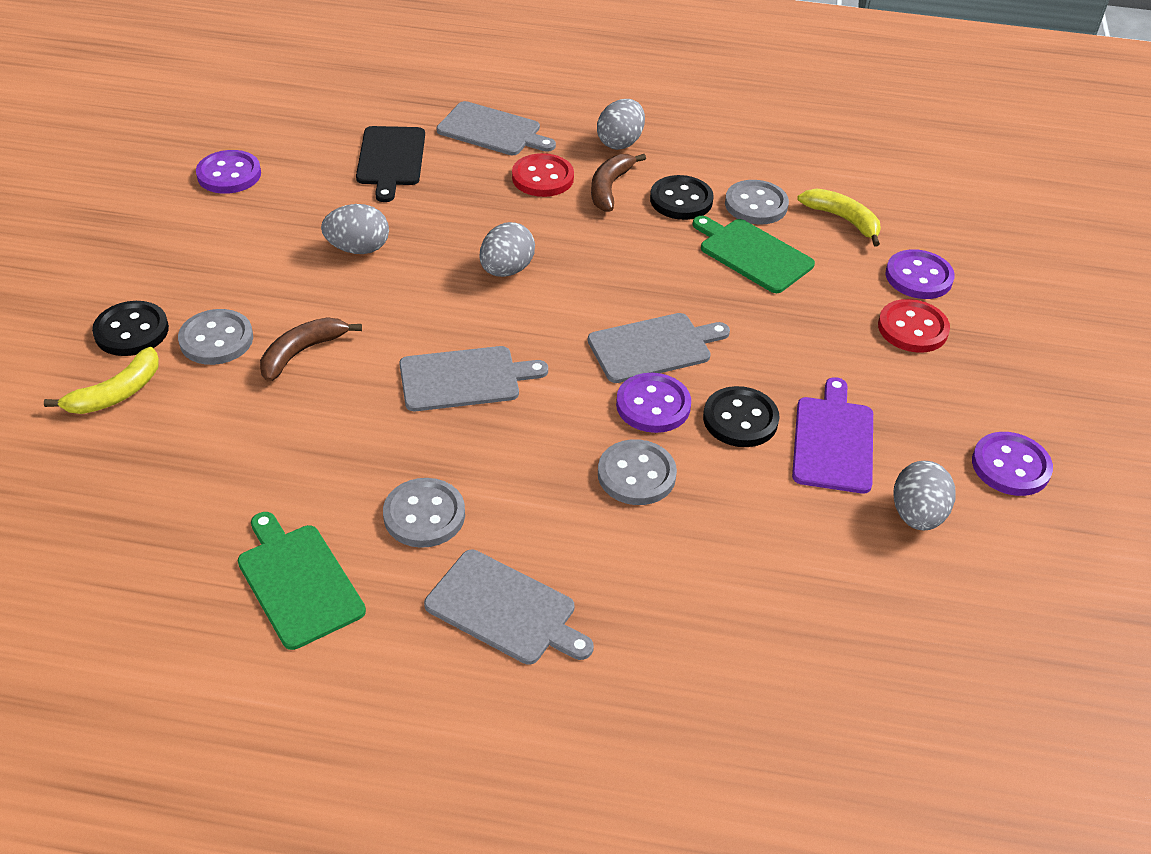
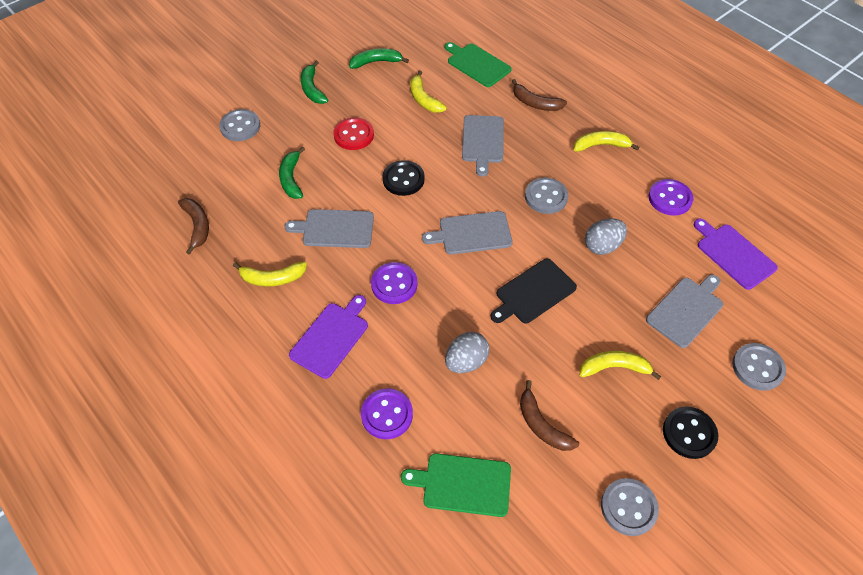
black button: 3 -> 2
brown banana: 2 -> 3
green banana: 0 -> 3
grey egg: 4 -> 2
purple button: 4 -> 3
purple cutting board: 1 -> 2
red button: 2 -> 1
yellow banana: 2 -> 4

